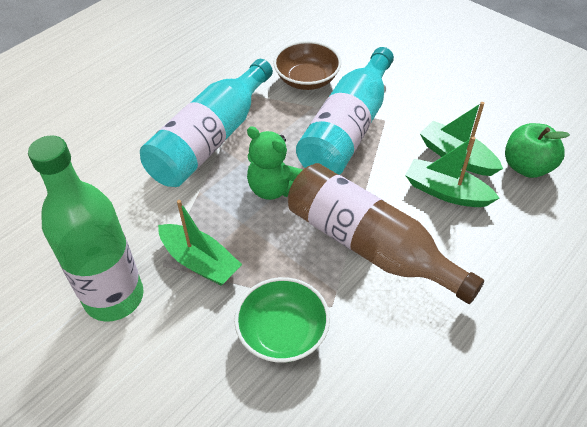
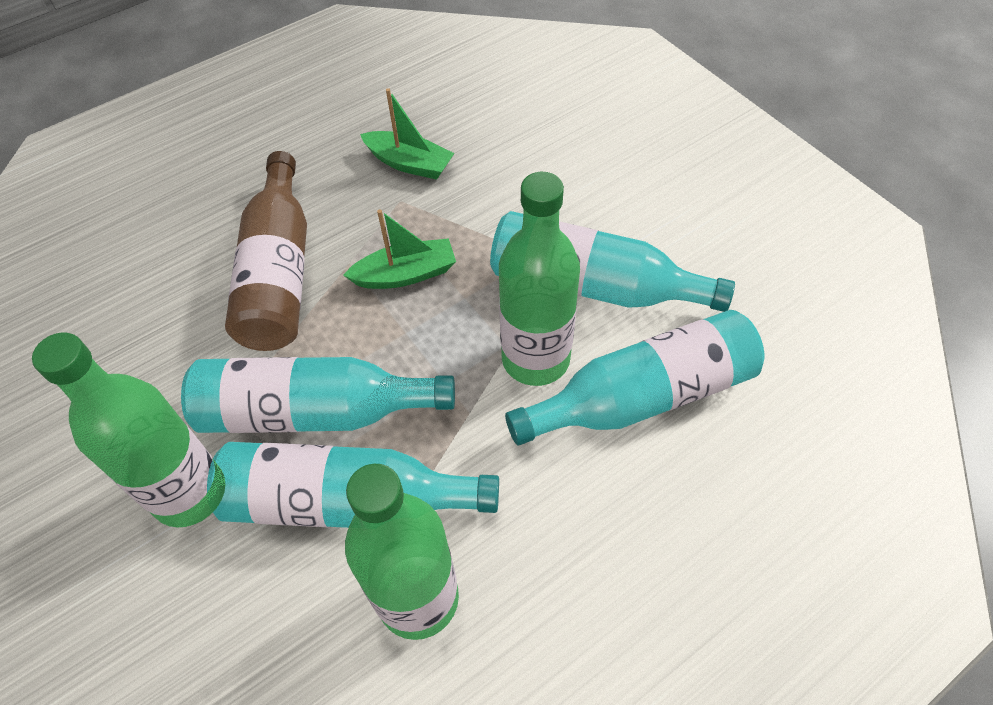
brown bowl: 1 -> 0
green apple: 1 -> 0
green boat: 3 -> 2
green bottle: 1 -> 3
green bowl: 1 -> 0
green teddy bear: 1 -> 0
turquoise bottle: 2 -> 4

